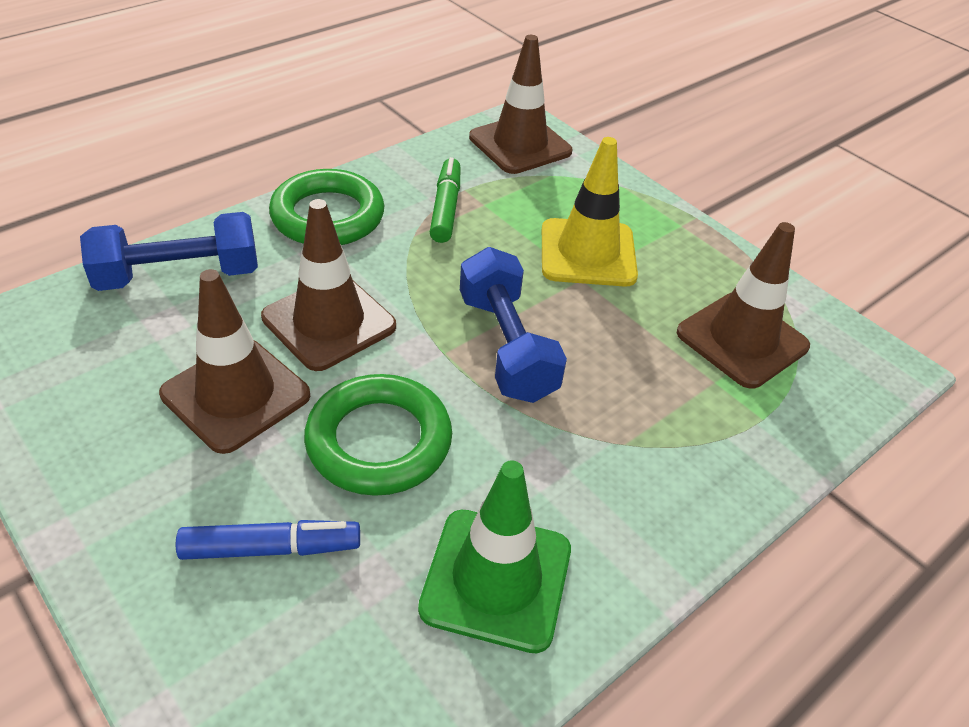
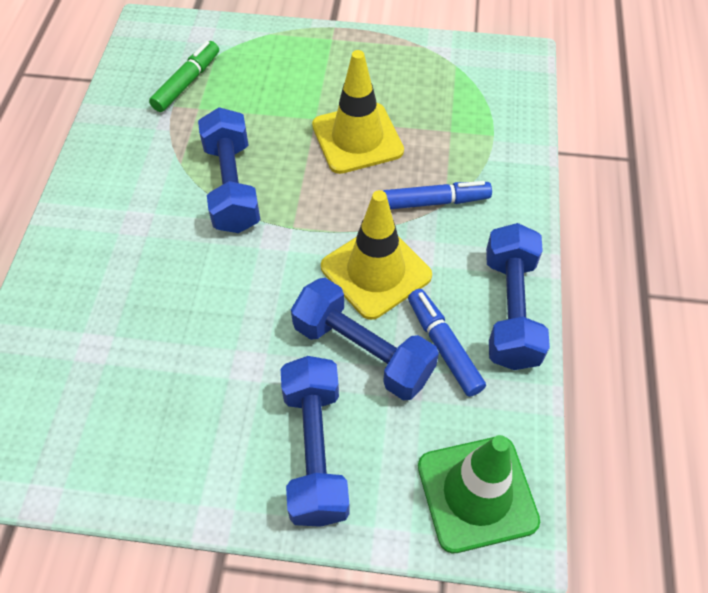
blue dumbbell: 2 -> 4
blue marker: 1 -> 2
brown traffic cone: 4 -> 0
green ring: 2 -> 0
yellow traffic cone: 1 -> 2

